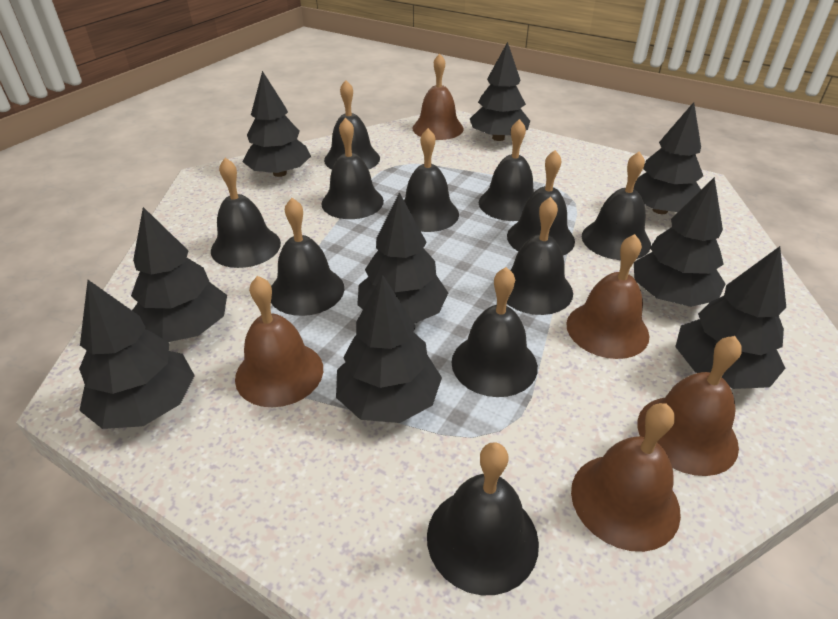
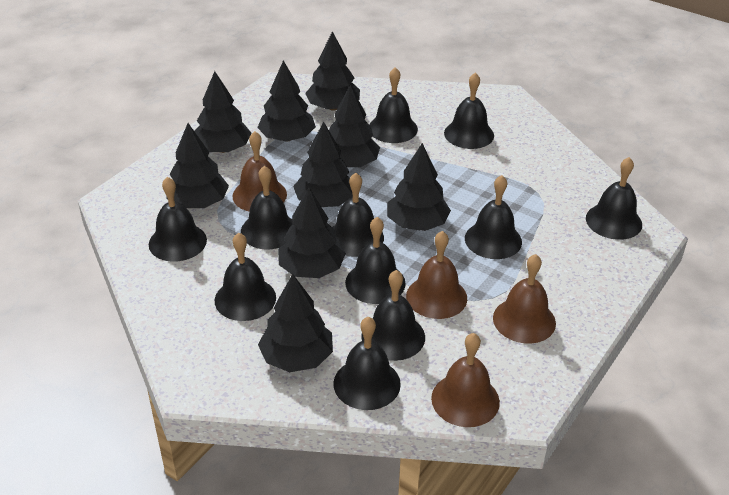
brown bell: 5 -> 4

